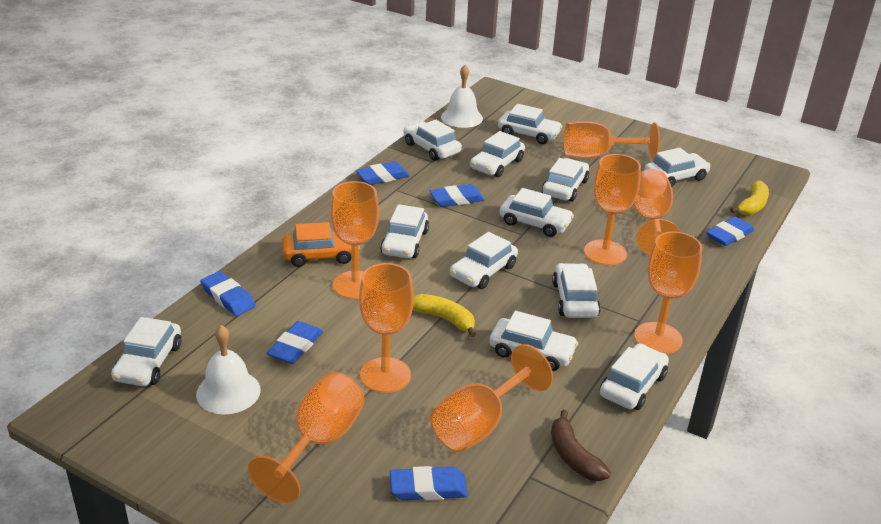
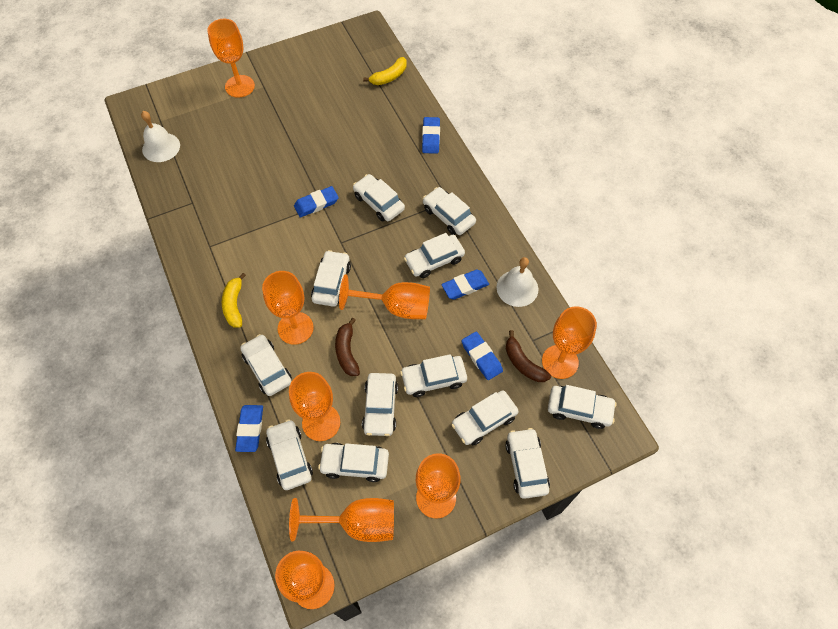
blue eraser: 6 -> 5
brown banana: 1 -> 2
orange car: 1 -> 0

